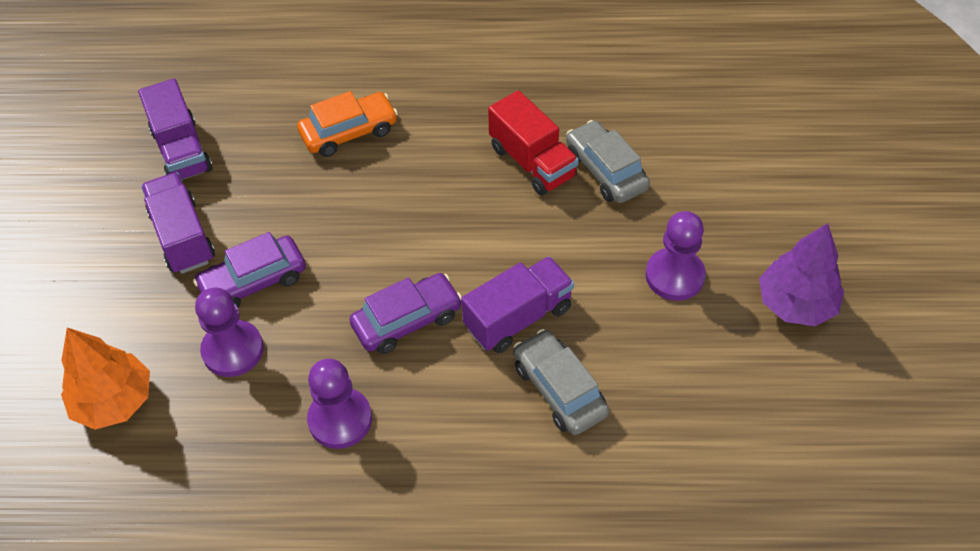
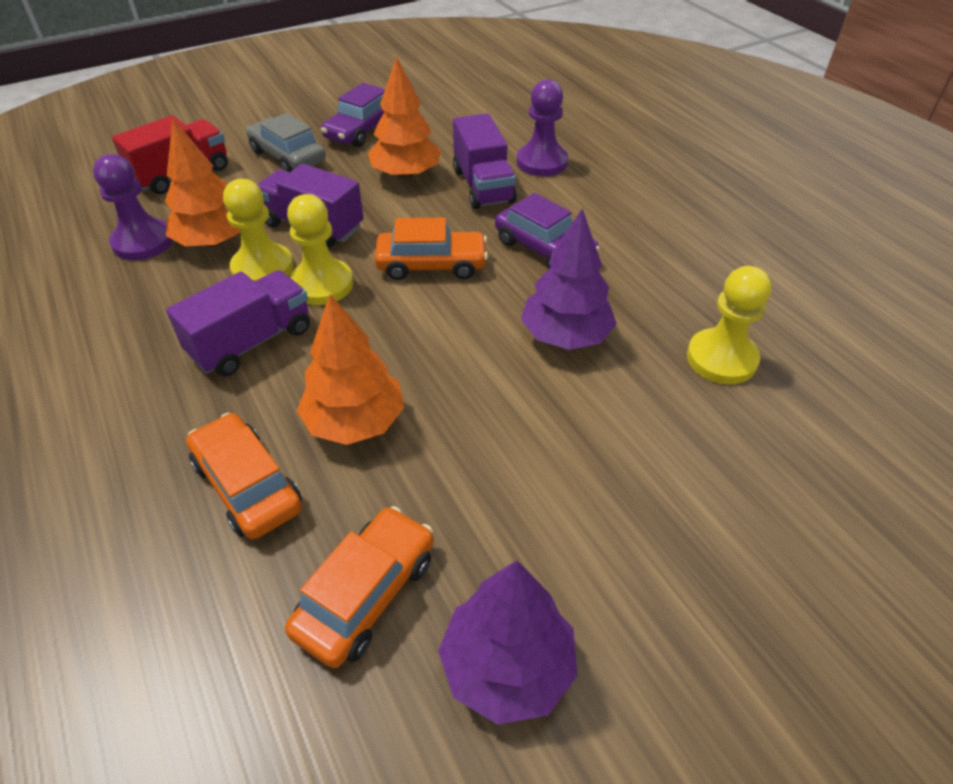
grey car: 2 -> 1
orange car: 1 -> 3
orange tree: 1 -> 3
purple pawn: 3 -> 2
purple tree: 1 -> 2
yellow pawn: 0 -> 3

